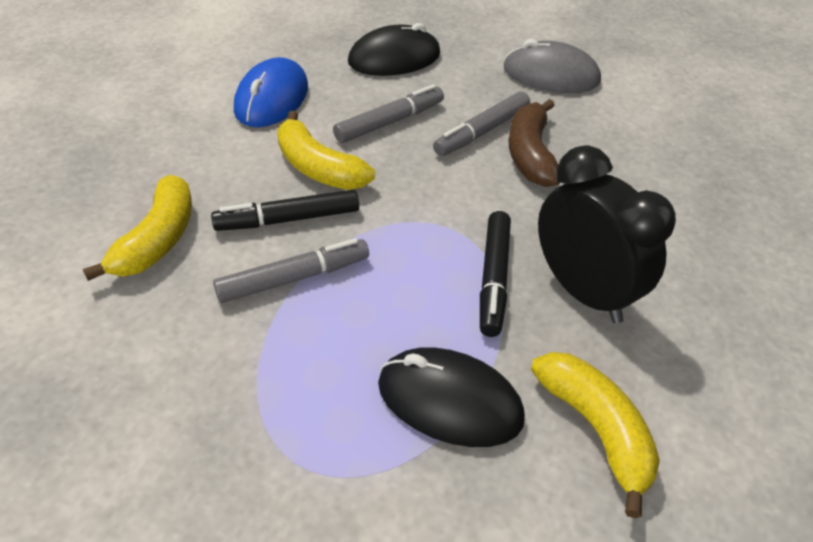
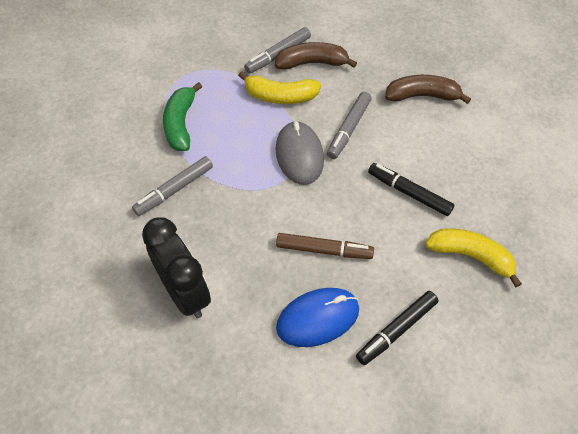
black mouse: 2 -> 0
brown banana: 1 -> 2
brown marker: 0 -> 1
green banana: 0 -> 1
yellow banana: 3 -> 2

